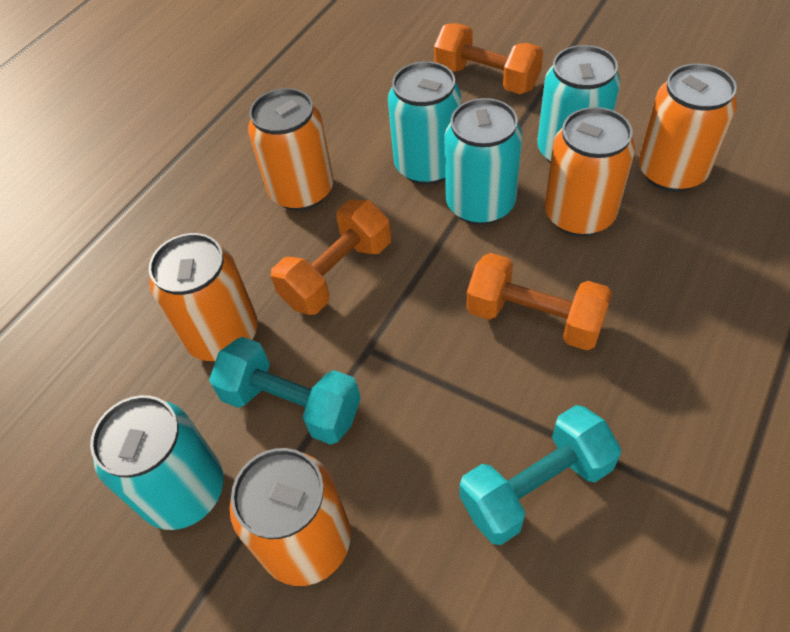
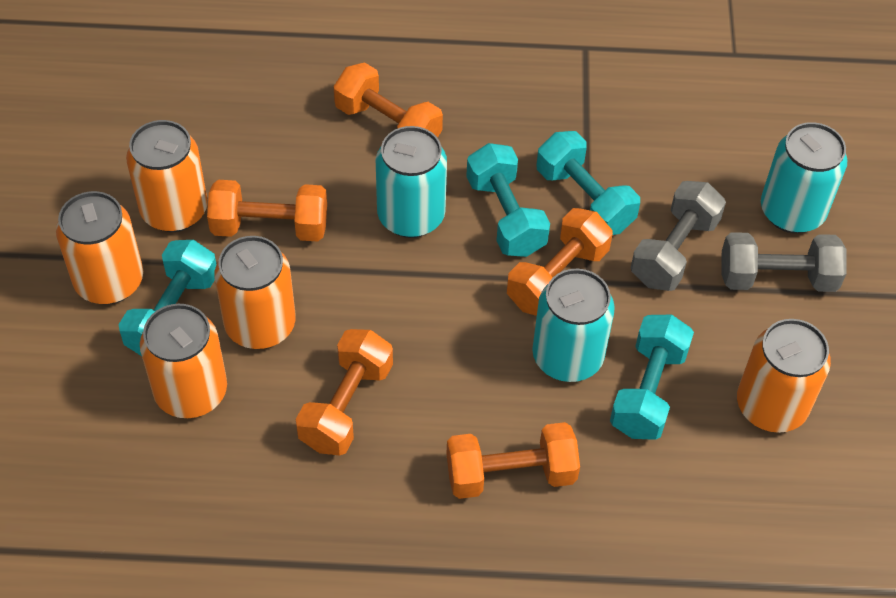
grey dumbbell: 0 -> 2
orange dumbbell: 3 -> 5
turquoise can: 4 -> 3
turquoise dumbbell: 2 -> 4

